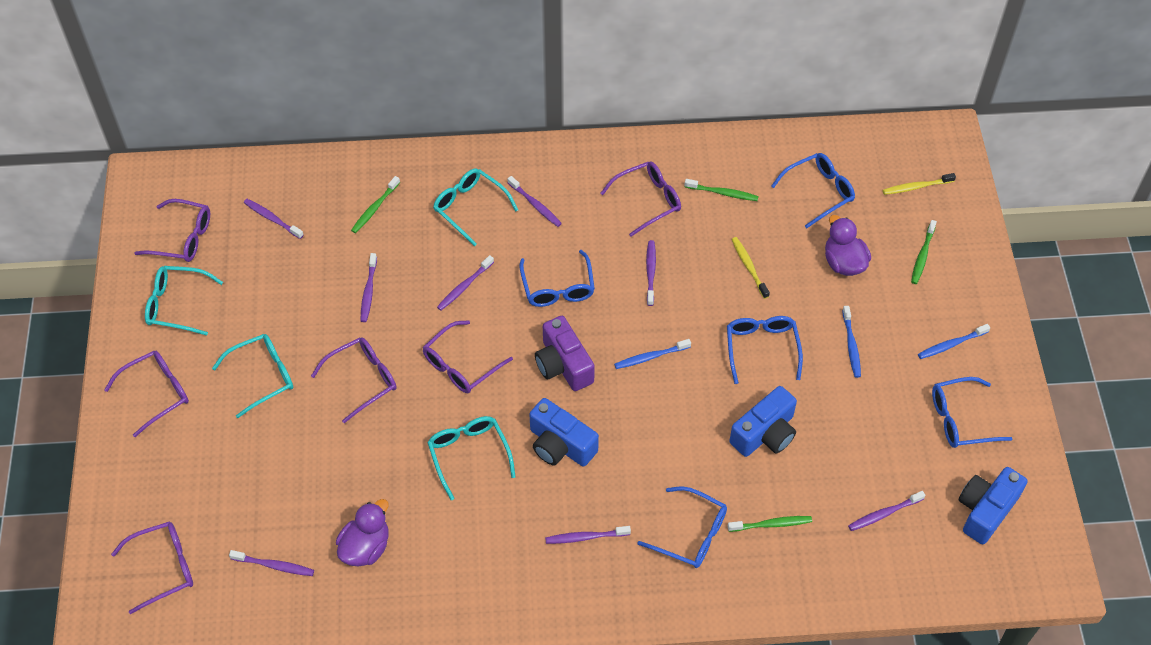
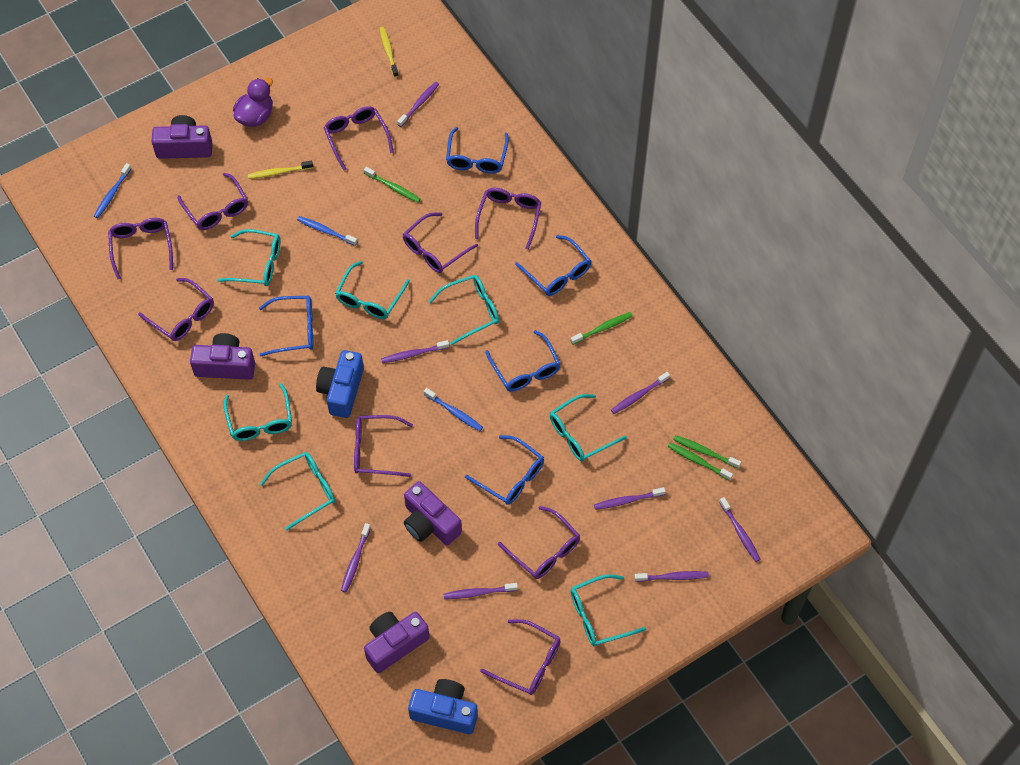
blue camera: 3 -> 2
purple camera: 1 -> 4
purple duck: 2 -> 1
purple glasses: 6 -> 9
turquoise glasses: 4 -> 7

